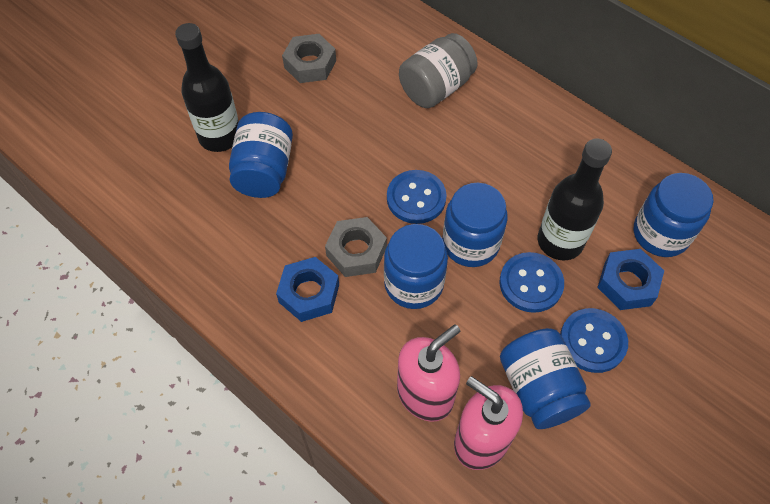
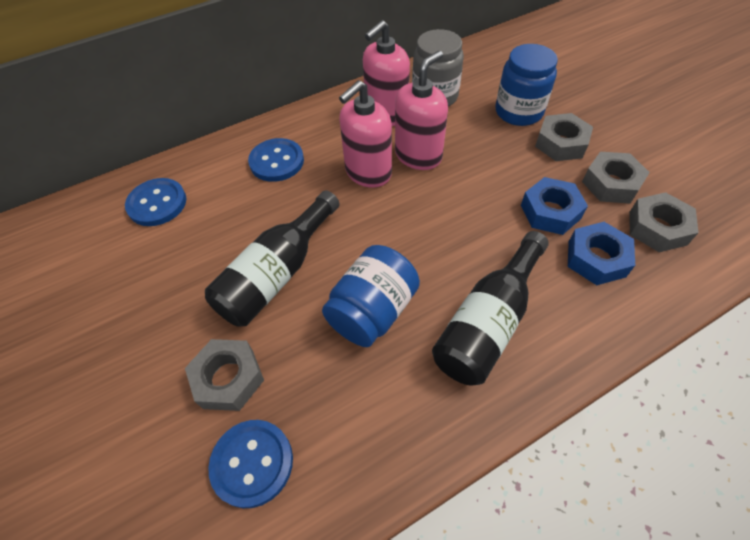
blue jar: 5 -> 2
grey nut: 2 -> 4
pink soap dispenser: 2 -> 3

